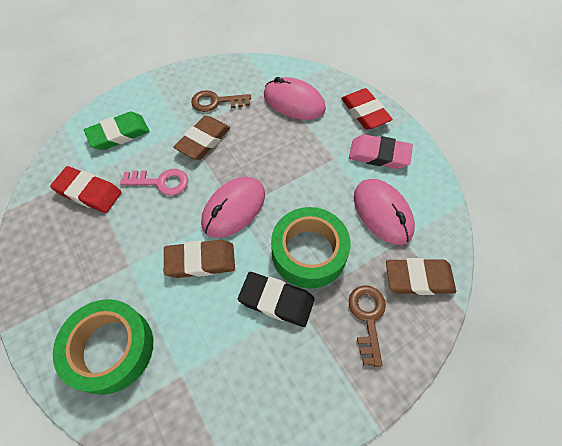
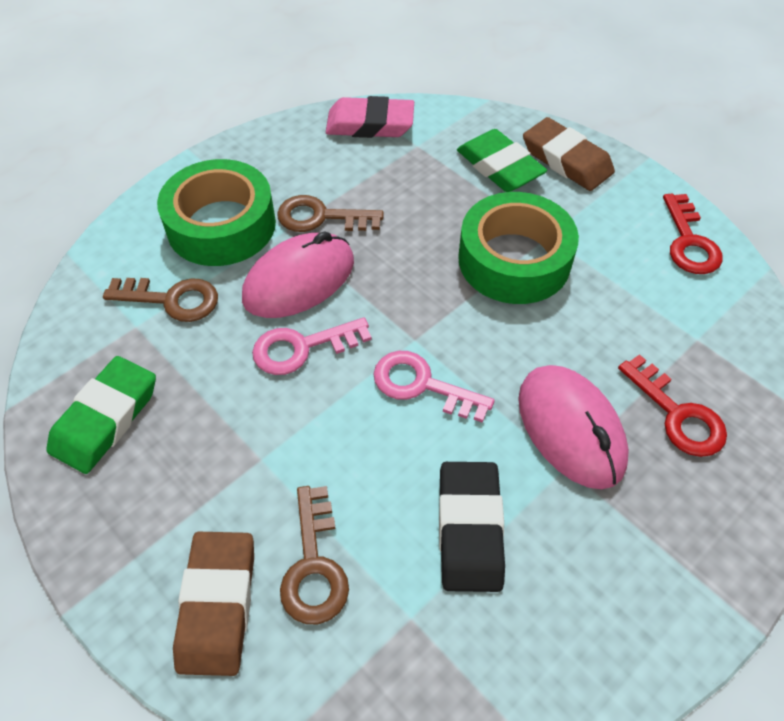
brown eraser: 3 -> 2
brown key: 2 -> 3
green eraser: 1 -> 2
pink key: 1 -> 2
pink mouse: 3 -> 2
red eraser: 2 -> 0
red key: 0 -> 2

